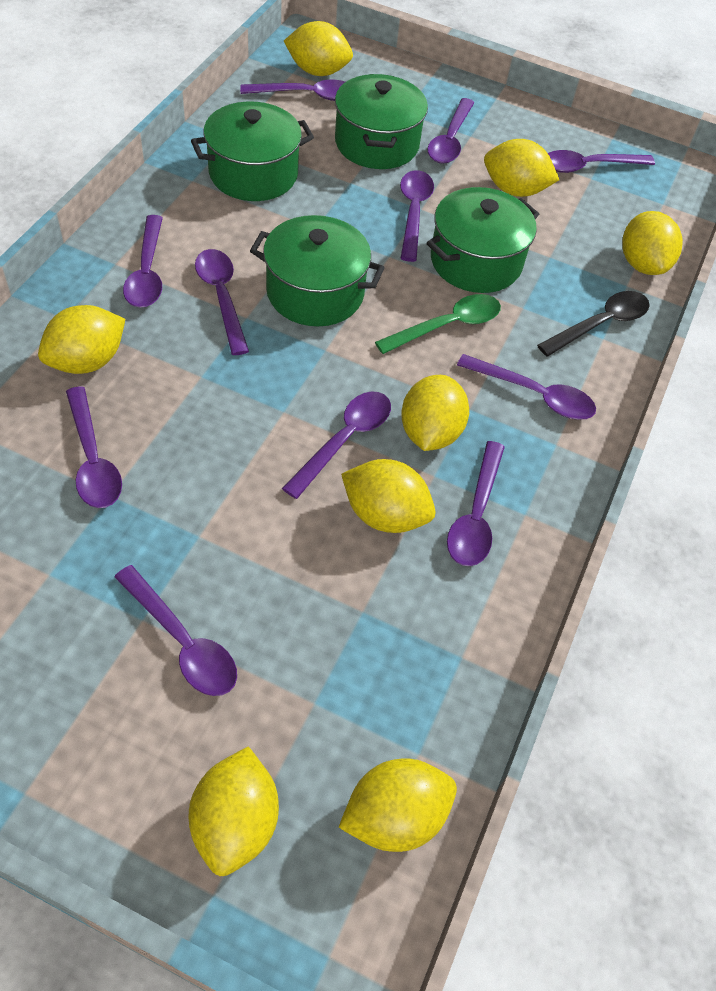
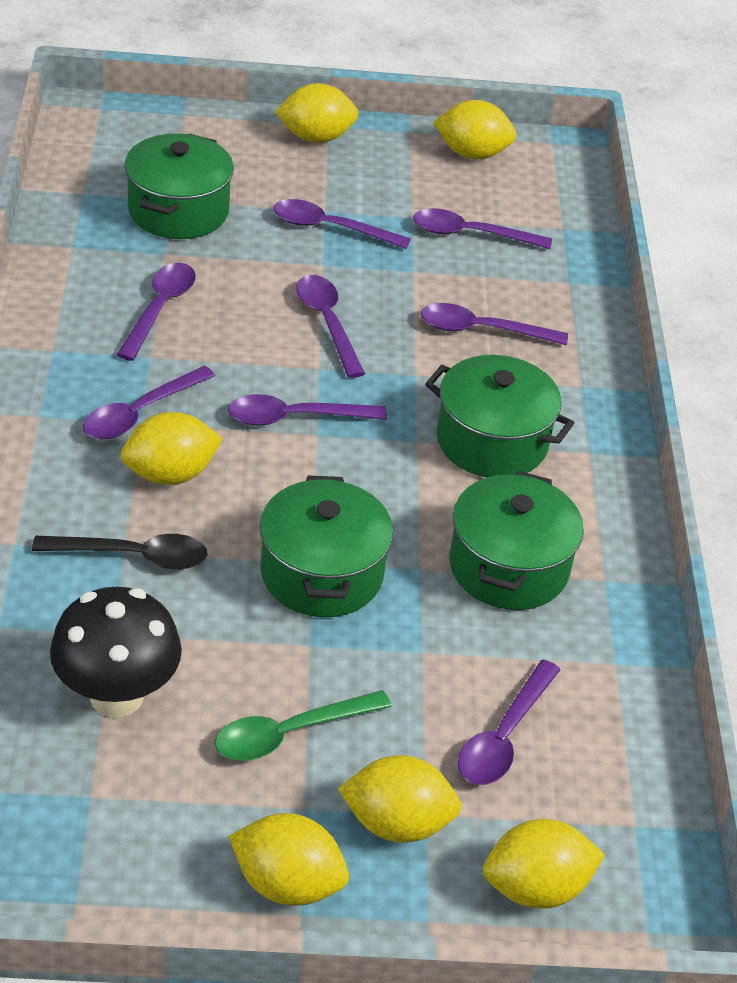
black mushroom: 0 -> 1
purple spoon: 11 -> 8
yellow lemon: 8 -> 6

